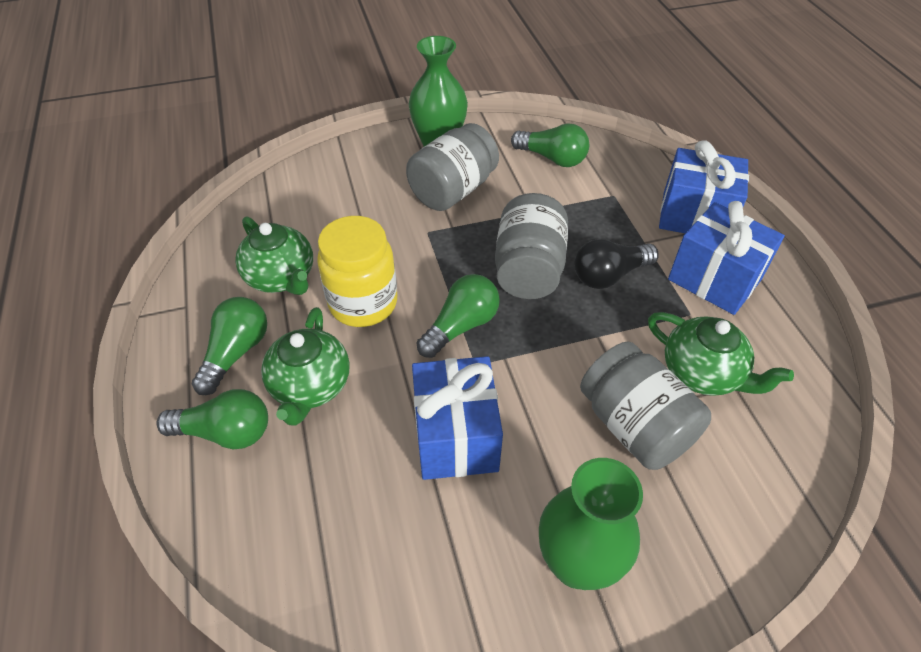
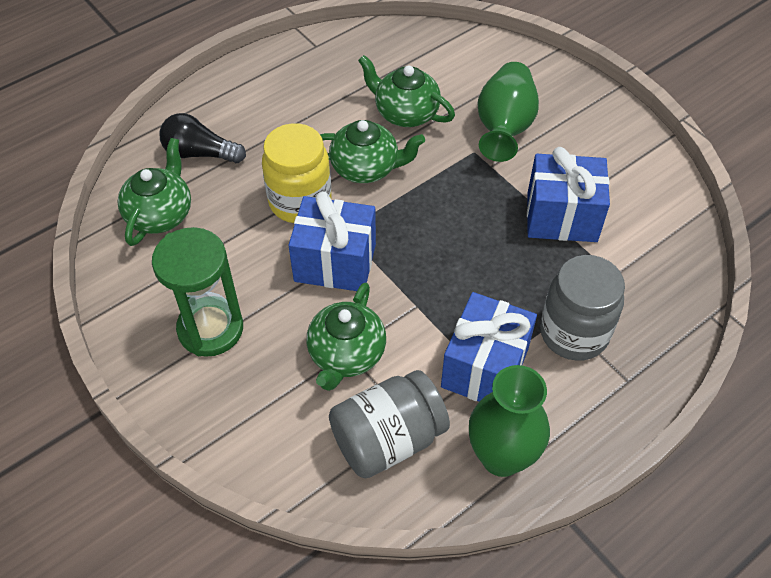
green hourglass: 0 -> 1
green light bulb: 4 -> 0
green teapot: 3 -> 4
grey jar: 3 -> 2

